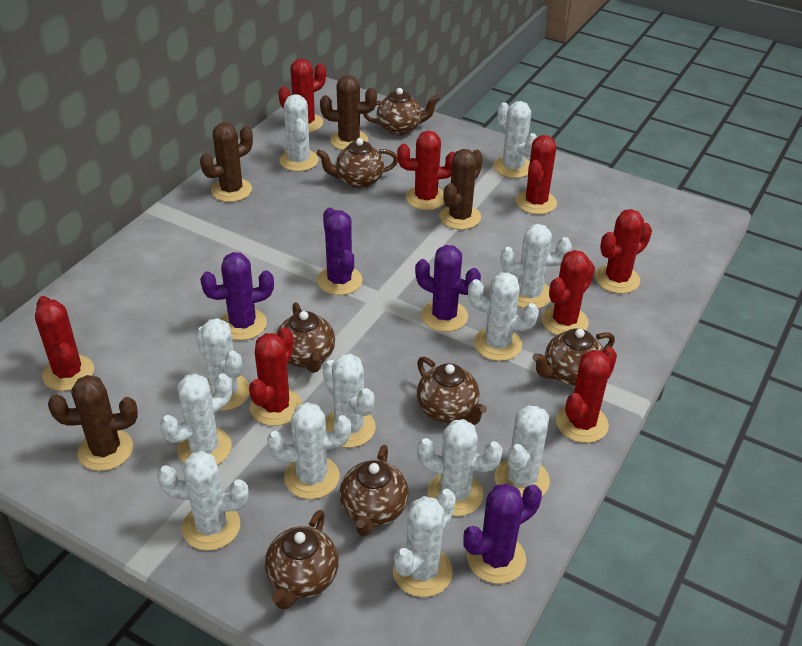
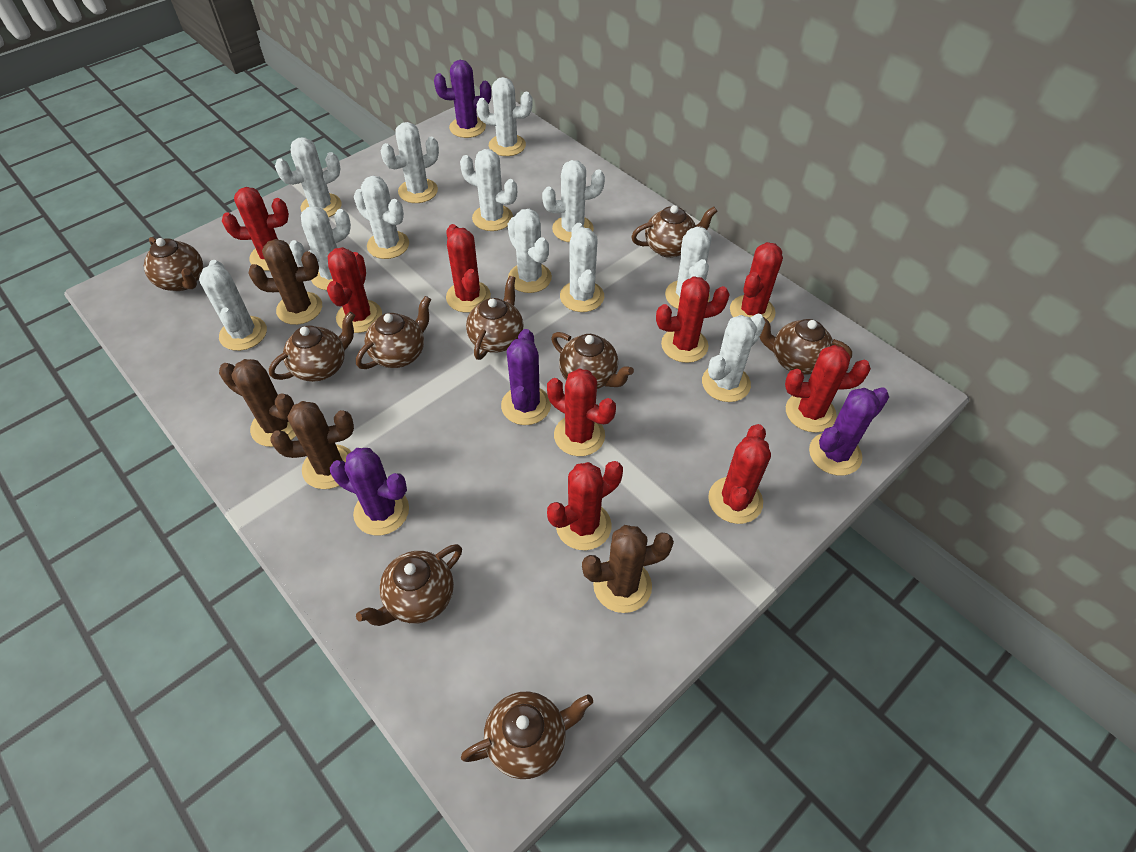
brown teapot: 7 -> 9
red cactus: 8 -> 9

